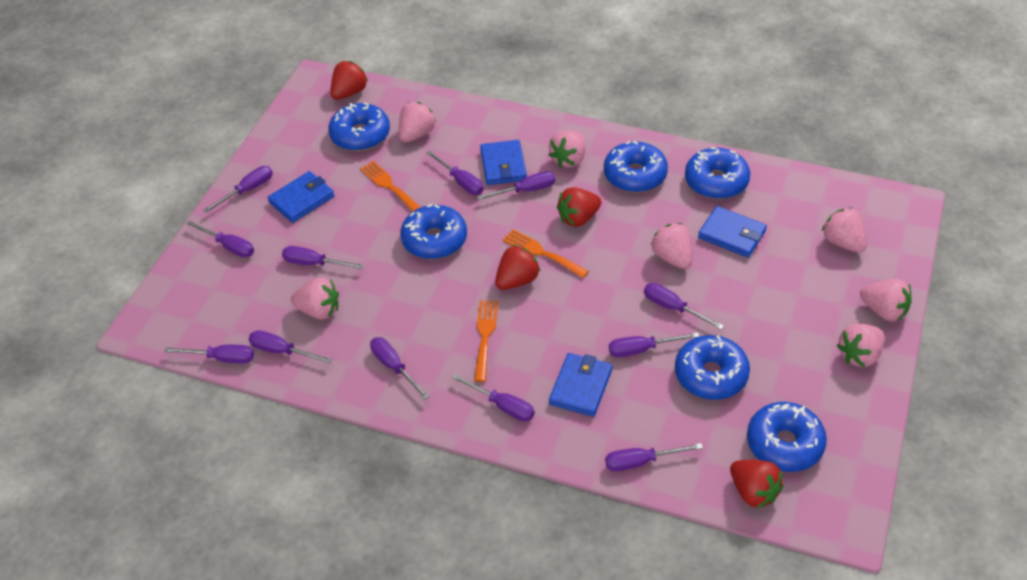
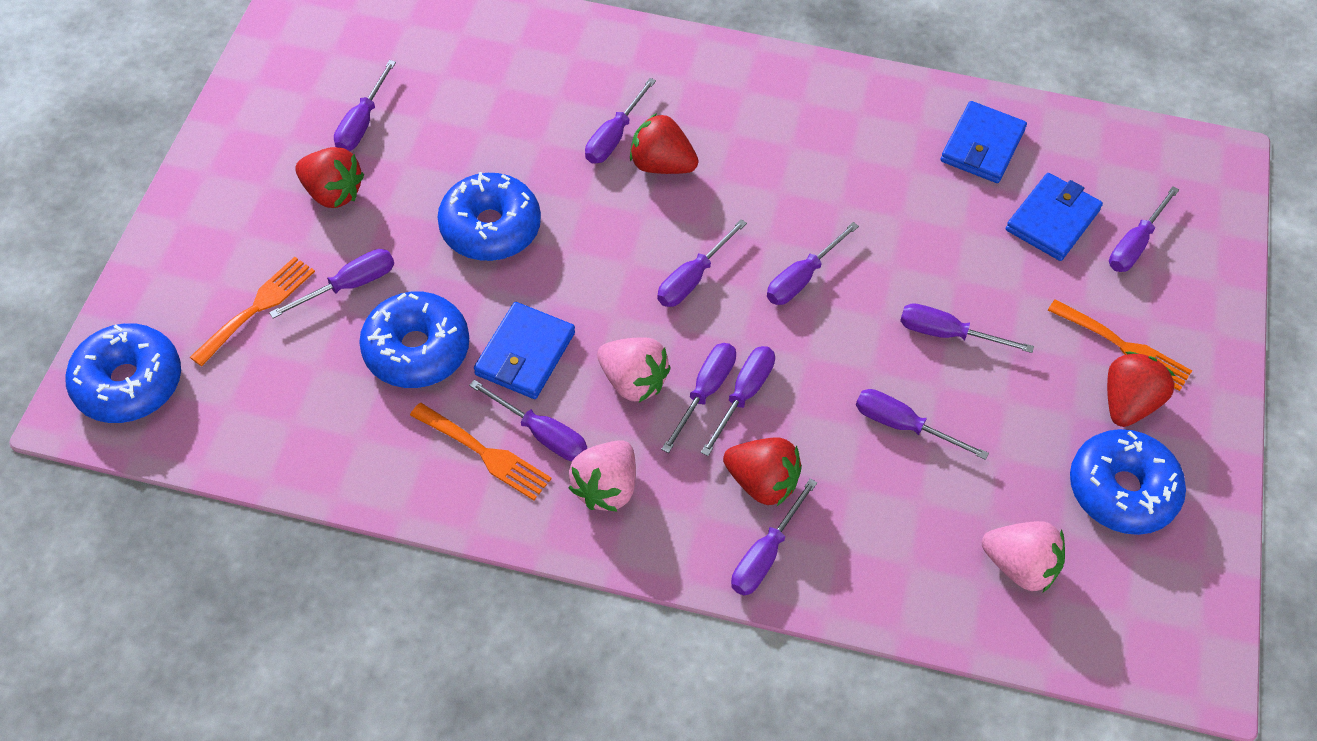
blue donut: 6 -> 4
blue wallet: 4 -> 3
pink strawberry: 7 -> 3

